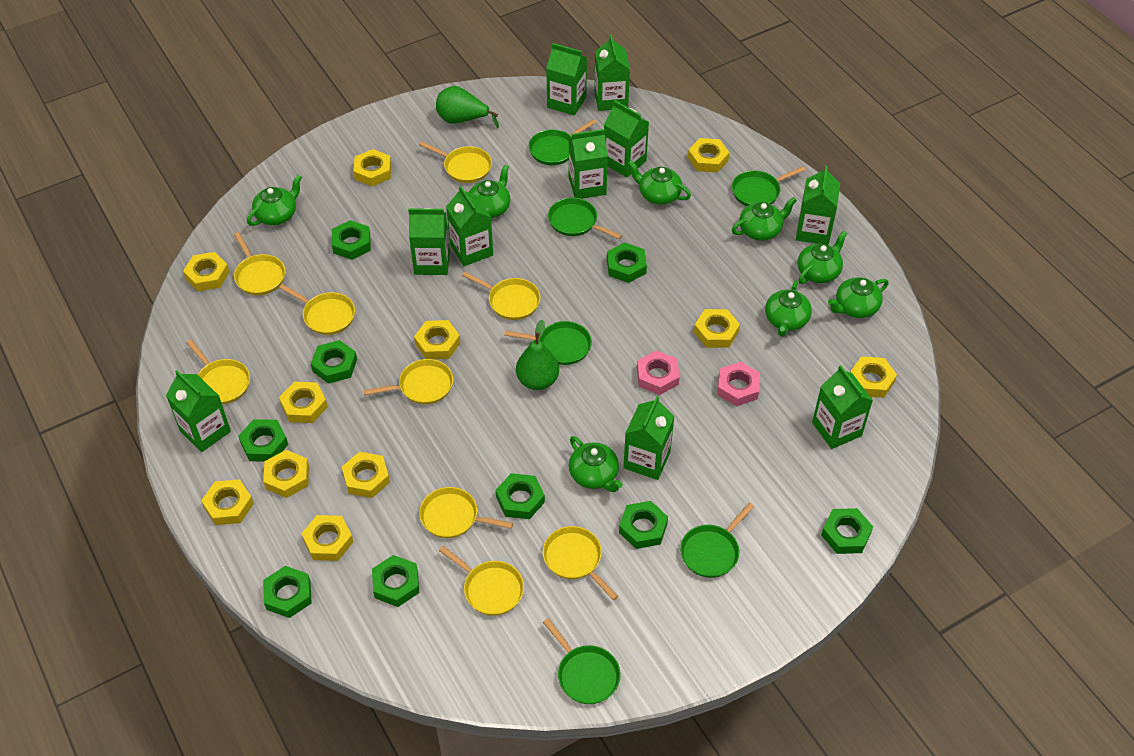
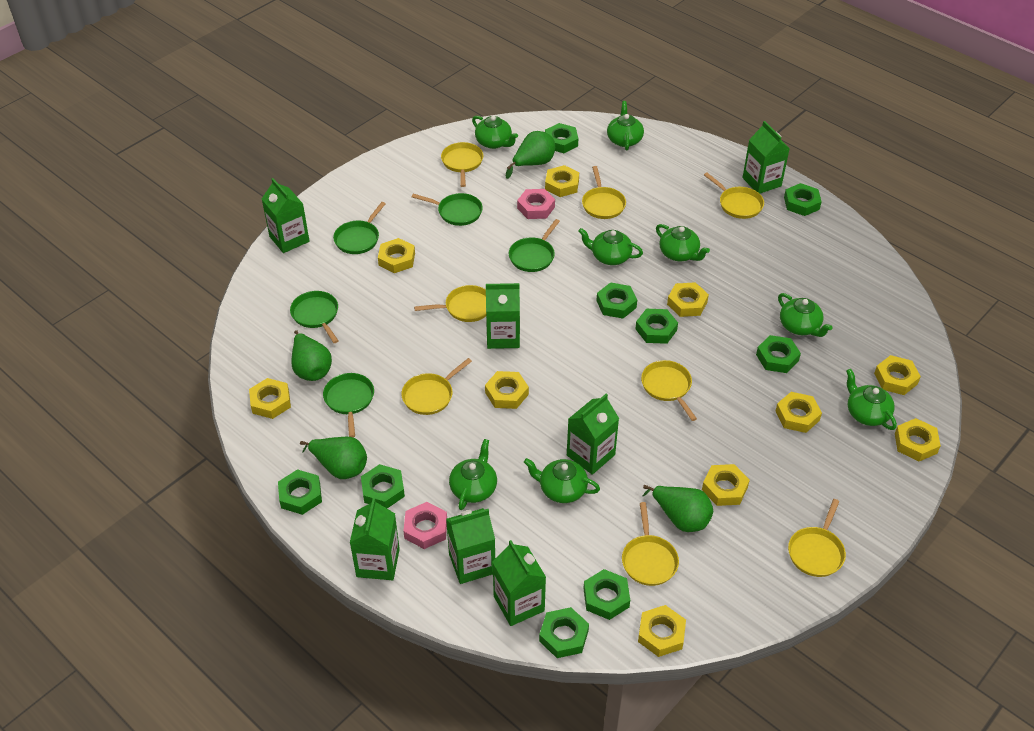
green carton: 10 -> 7
green pan: 6 -> 5
green pear: 2 -> 4
yellow nut: 11 -> 10
yellow pan: 9 -> 8

